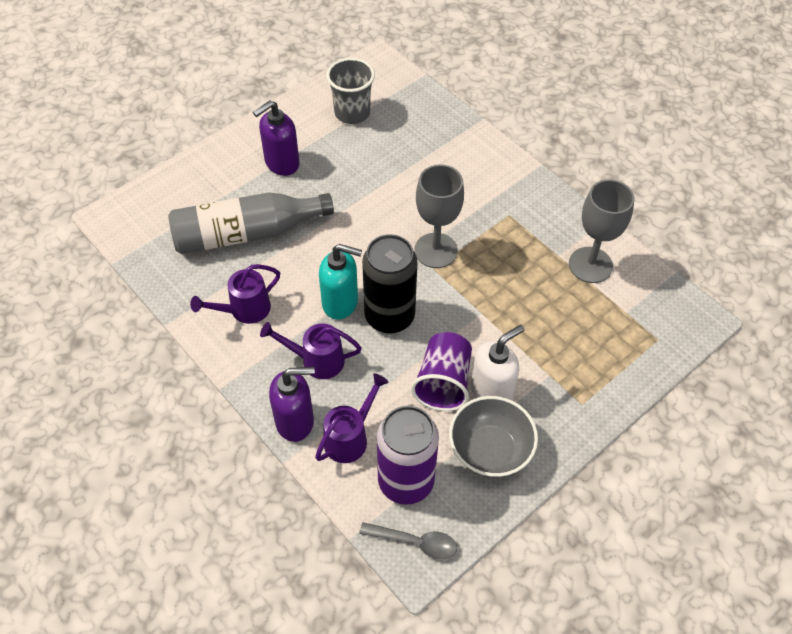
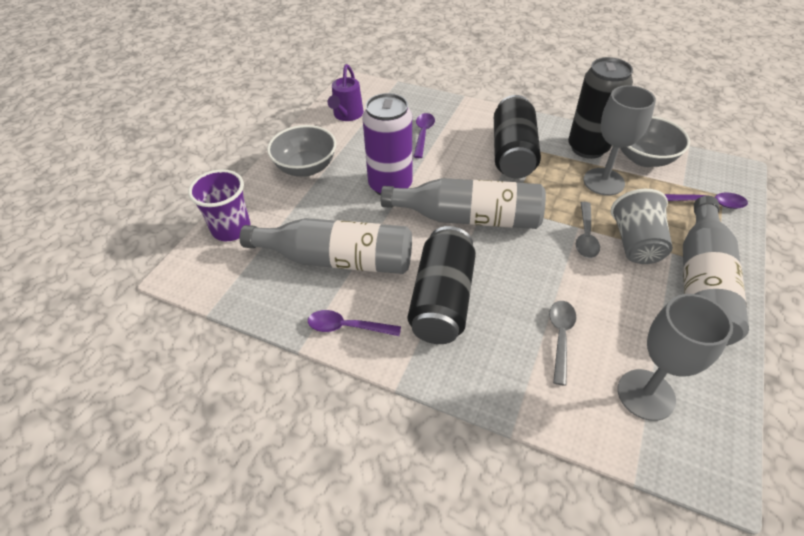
black can: 1 -> 3
grey bottle: 1 -> 3
grey bowl: 1 -> 2
grey spoon: 1 -> 2
purple soap dispenser: 2 -> 0
purple spoon: 0 -> 3
purple watering can: 3 -> 1
turquoise soap dispenser: 1 -> 0
white soap dispenser: 1 -> 0

